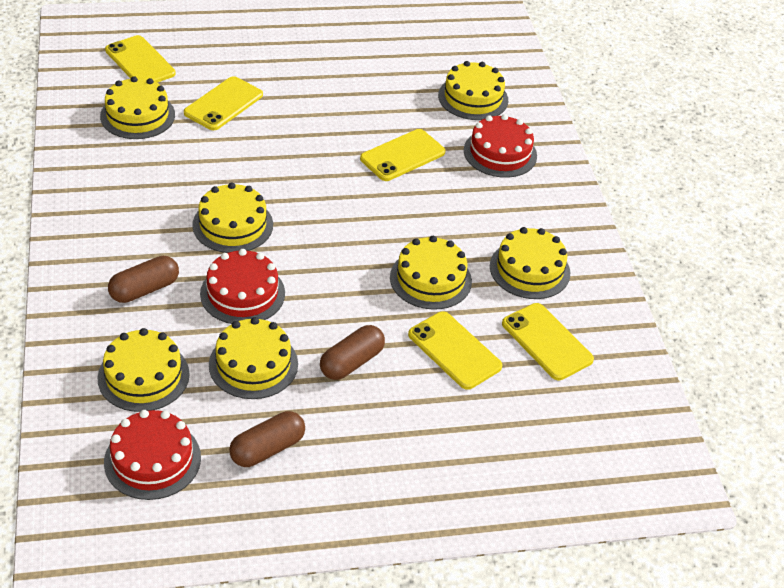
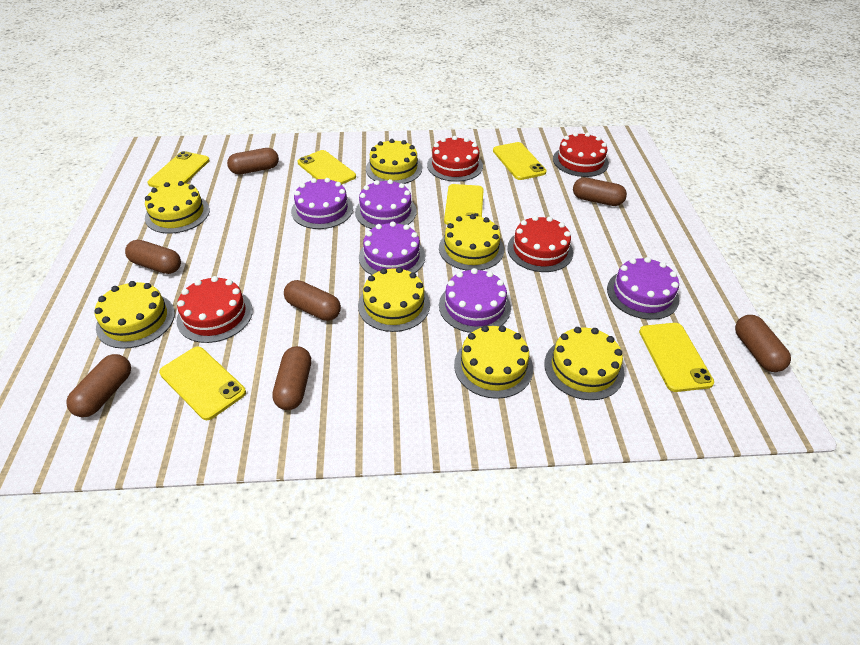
brown capsule: 3 -> 7
purple cake: 0 -> 5
red cake: 3 -> 4
yellow phone: 5 -> 6

